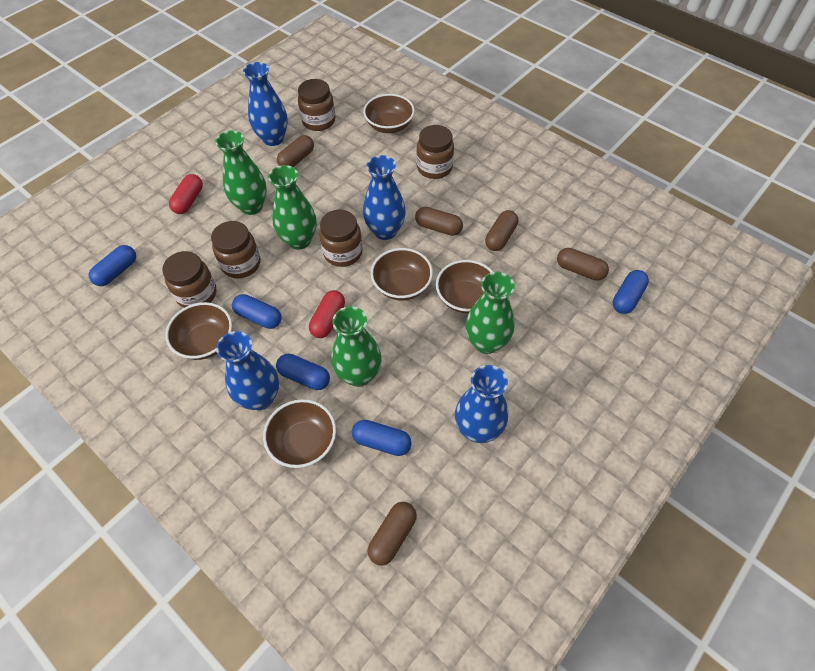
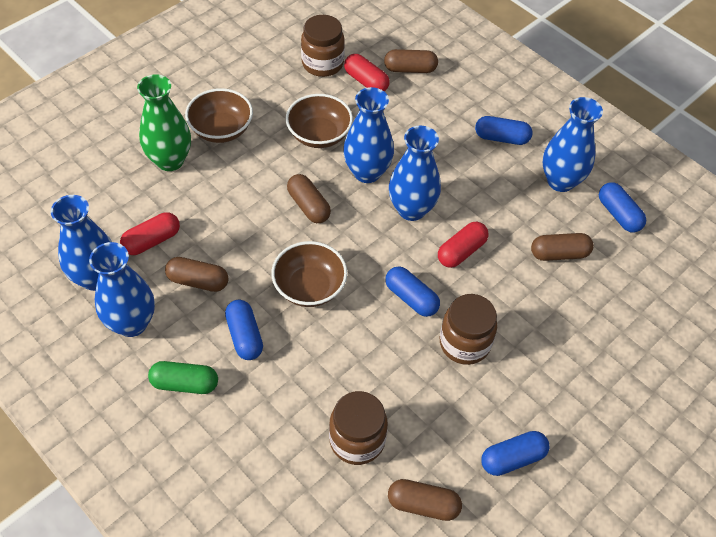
blue vase: 4 -> 5
brown bowl: 5 -> 3
brown jar: 5 -> 3
green capsule: 0 -> 1
green vase: 4 -> 1
red capsule: 2 -> 3

